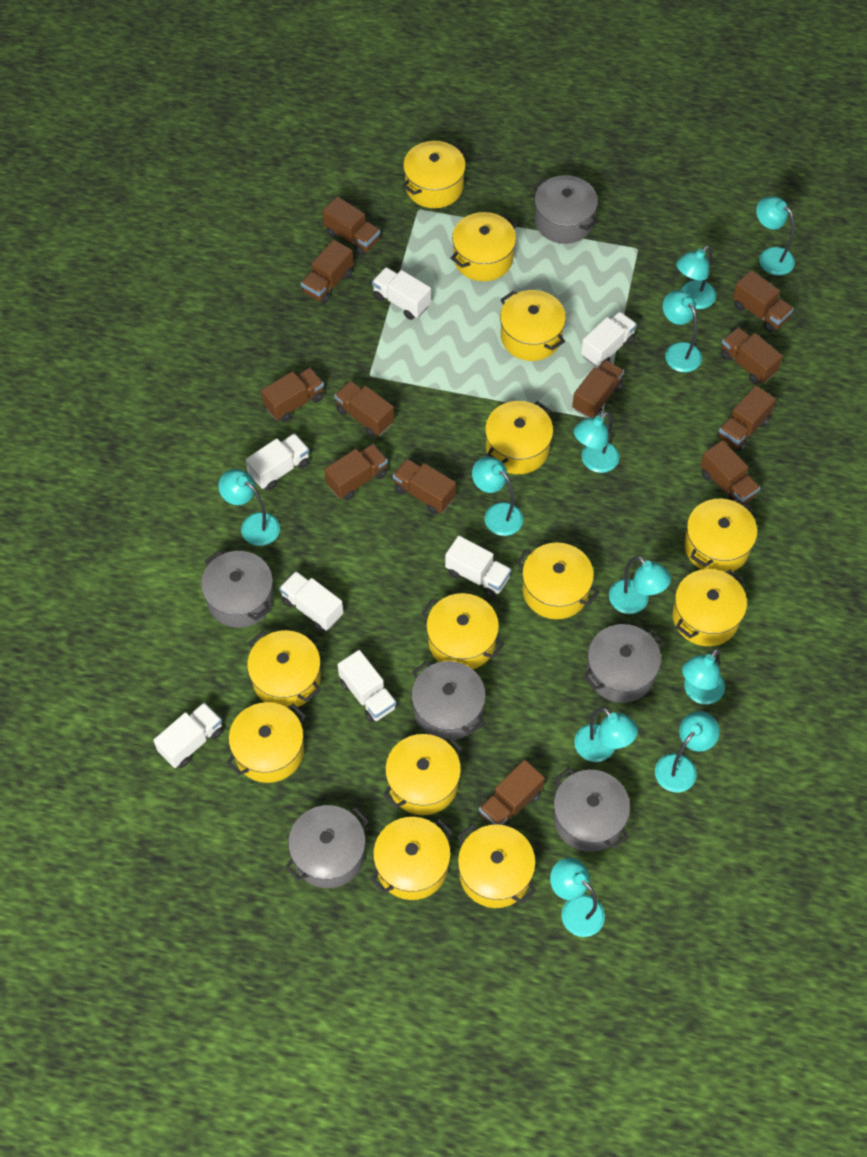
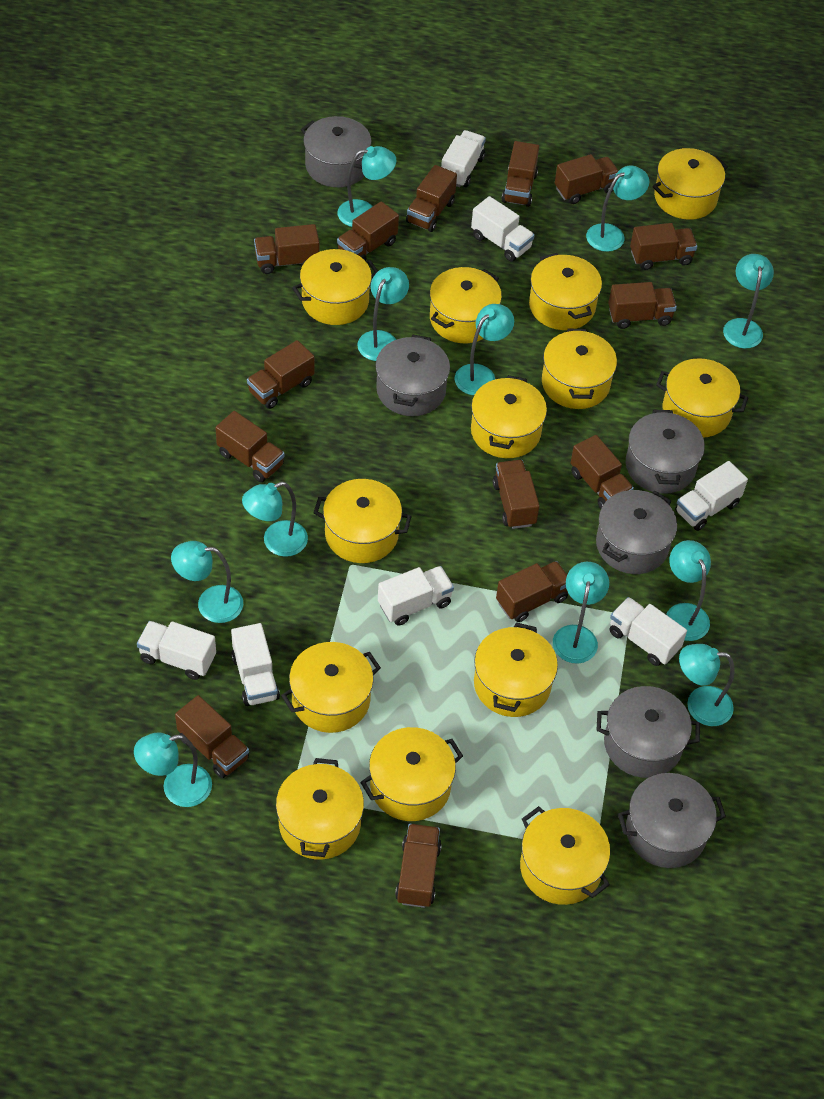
brown truck: 12 -> 14

